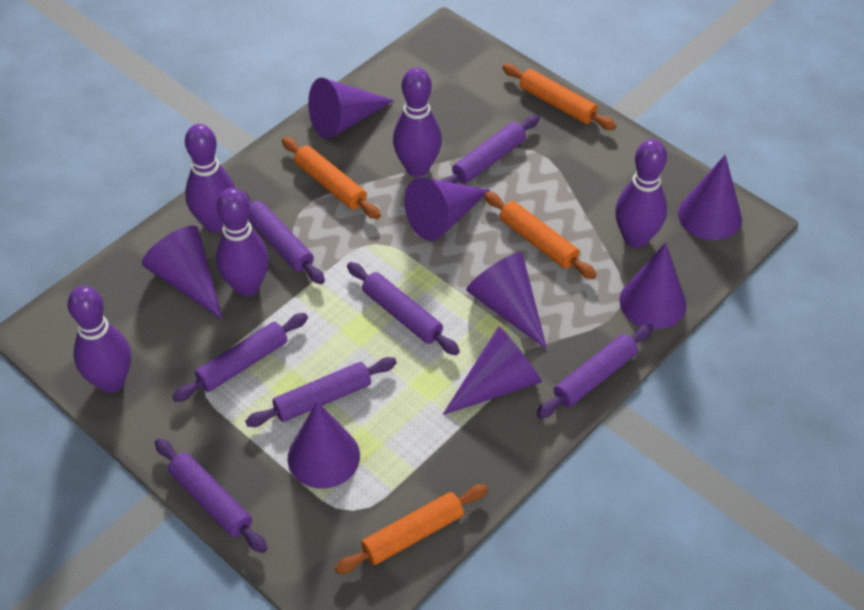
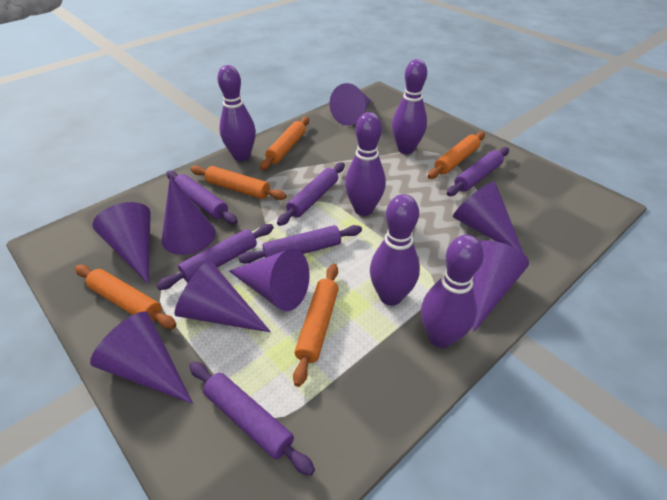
orange rolling pin: 4 -> 5
purple rolling pin: 7 -> 6

